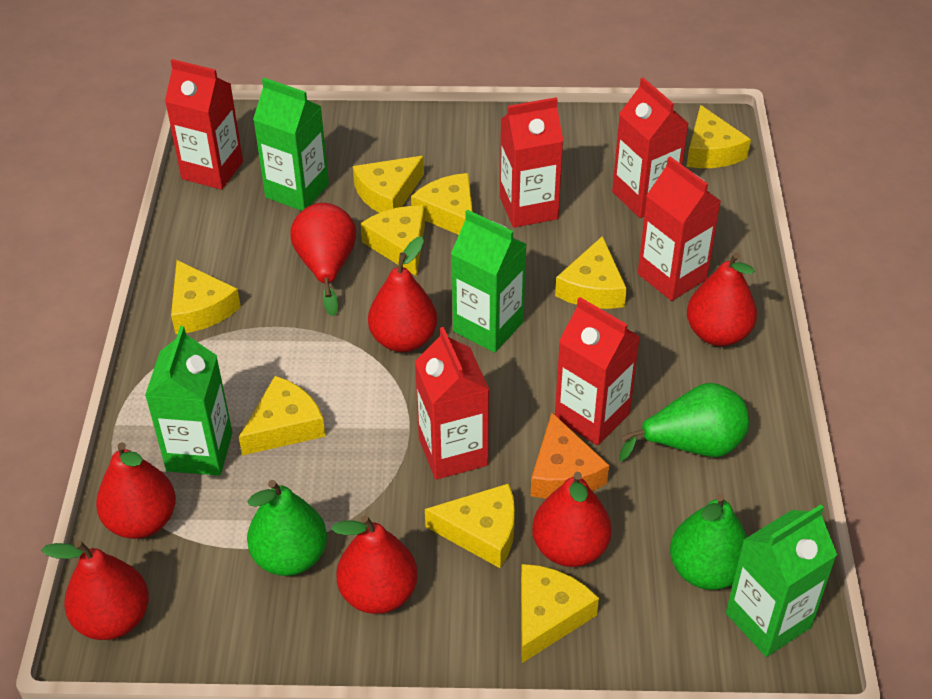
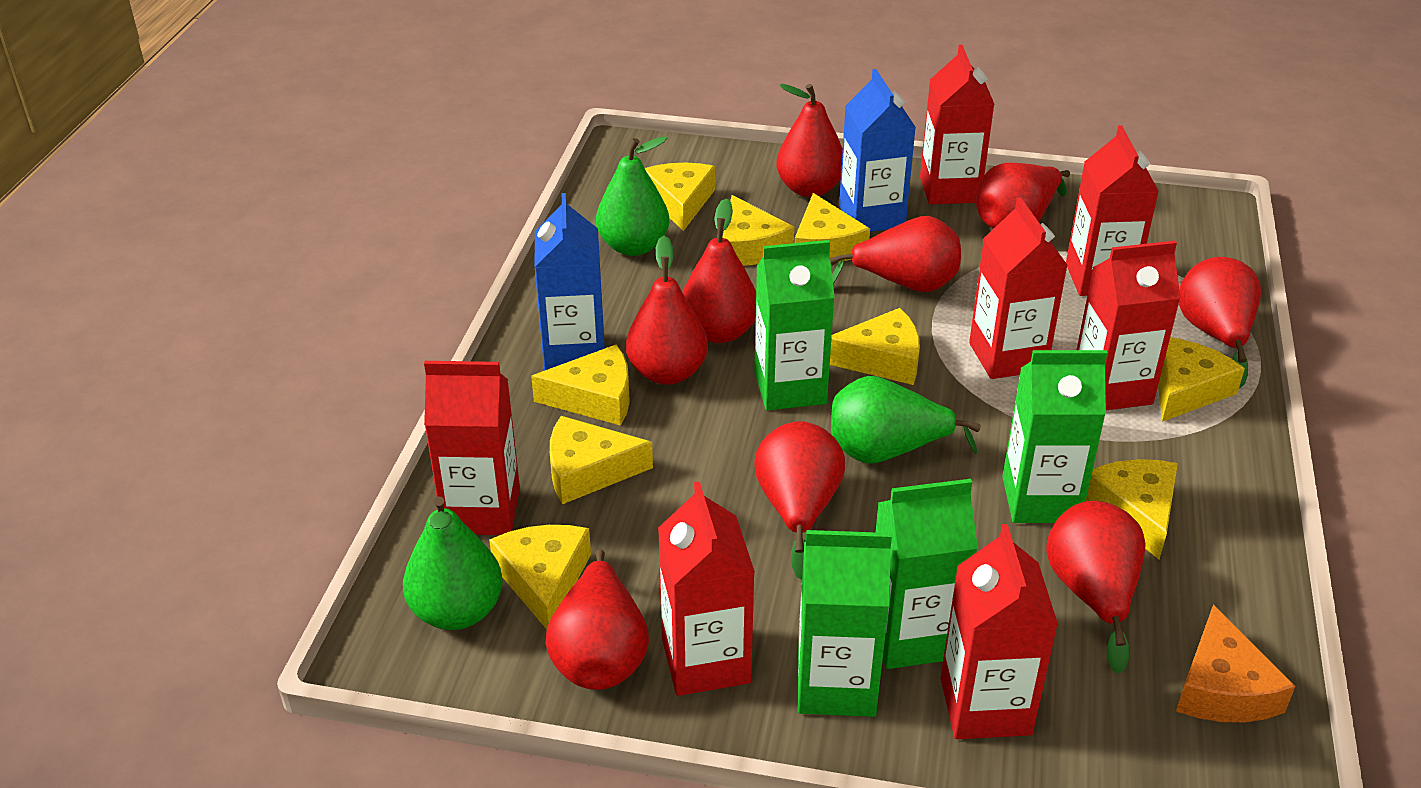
blue carton: 0 -> 2
red carton: 6 -> 7
red pear: 7 -> 9

